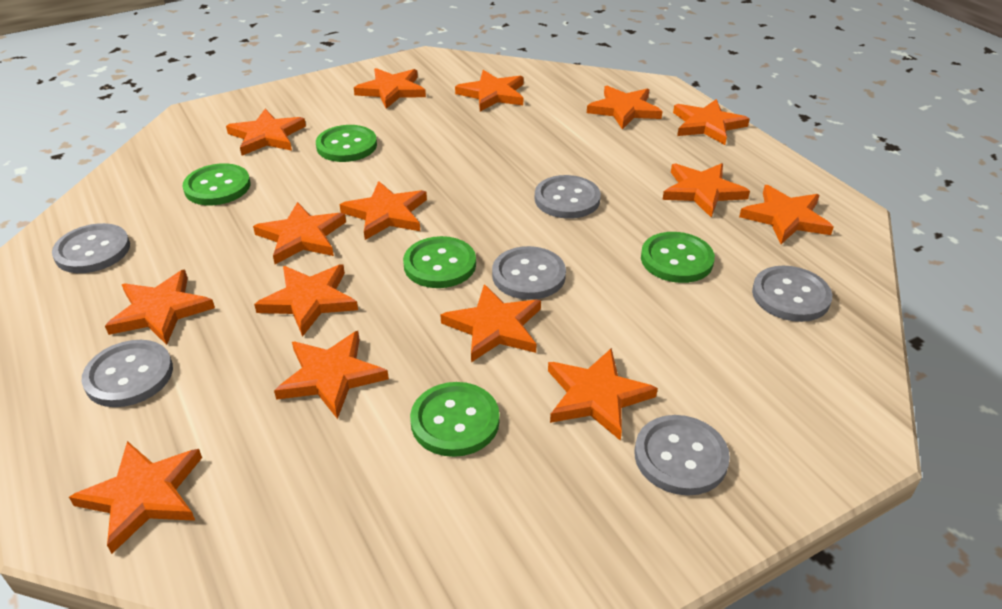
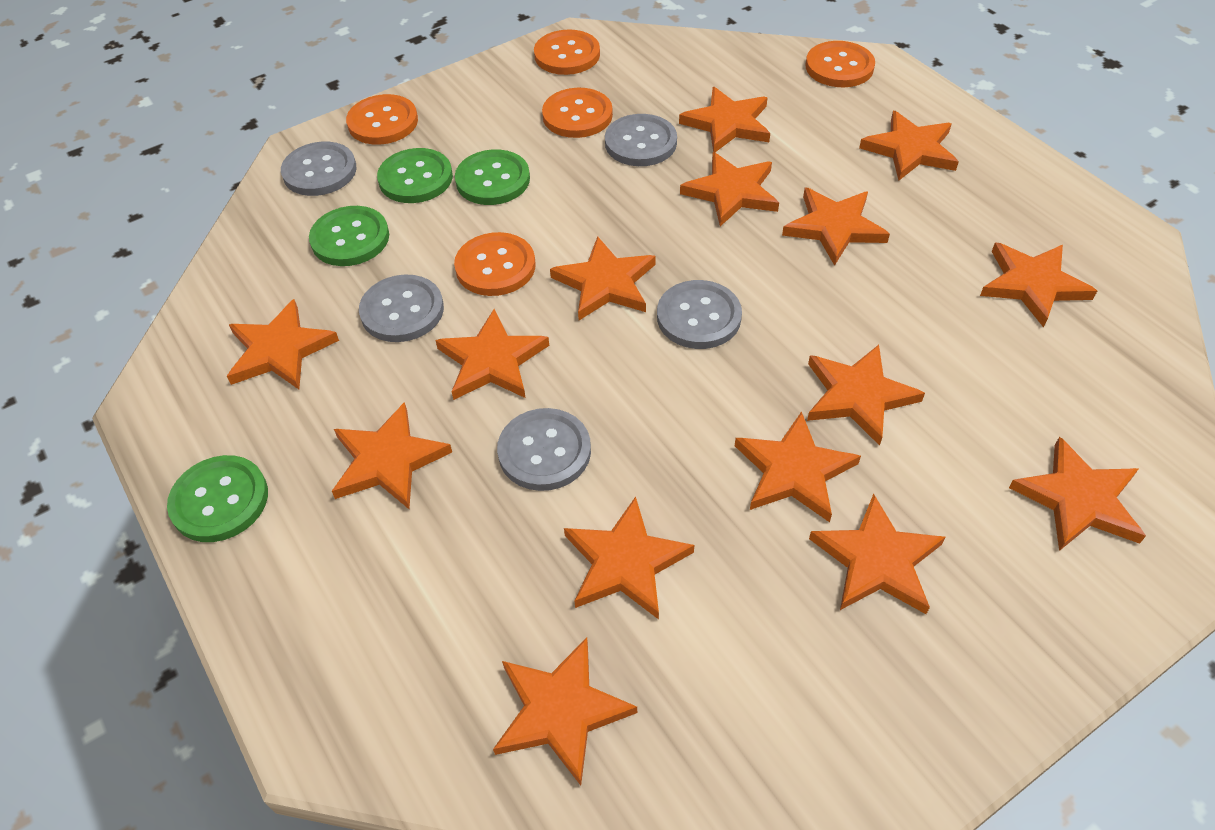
green button: 5 -> 4
grey button: 6 -> 5
orange button: 0 -> 5

